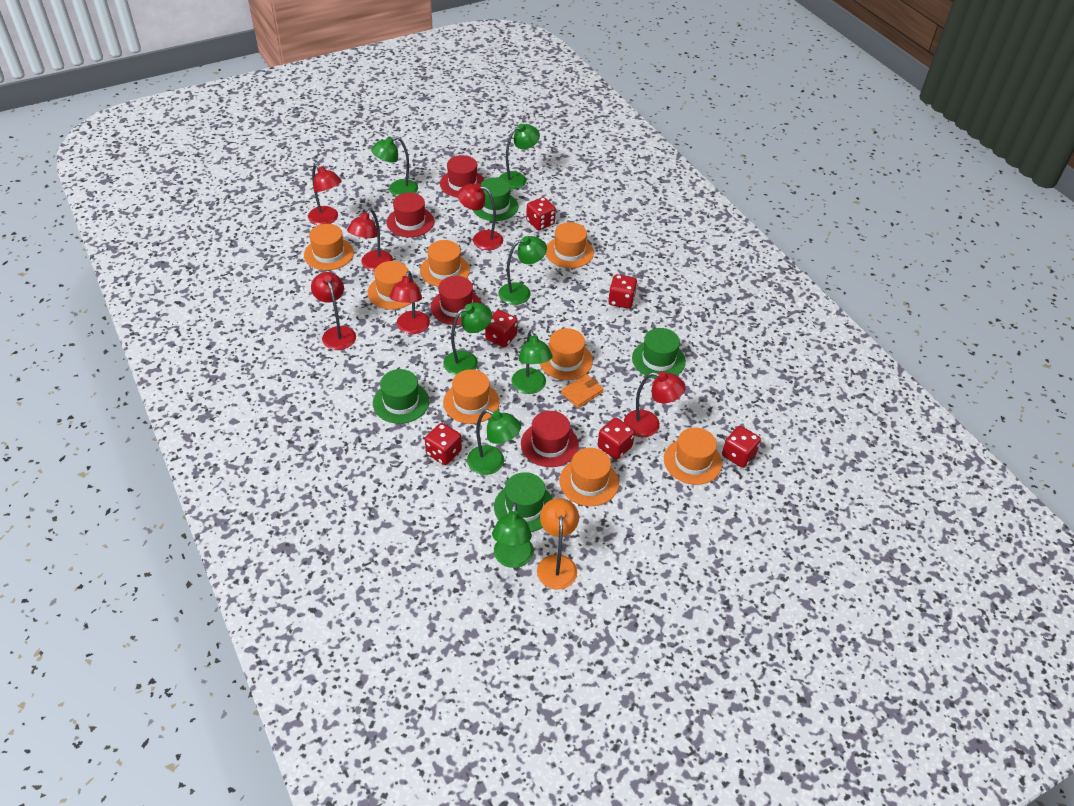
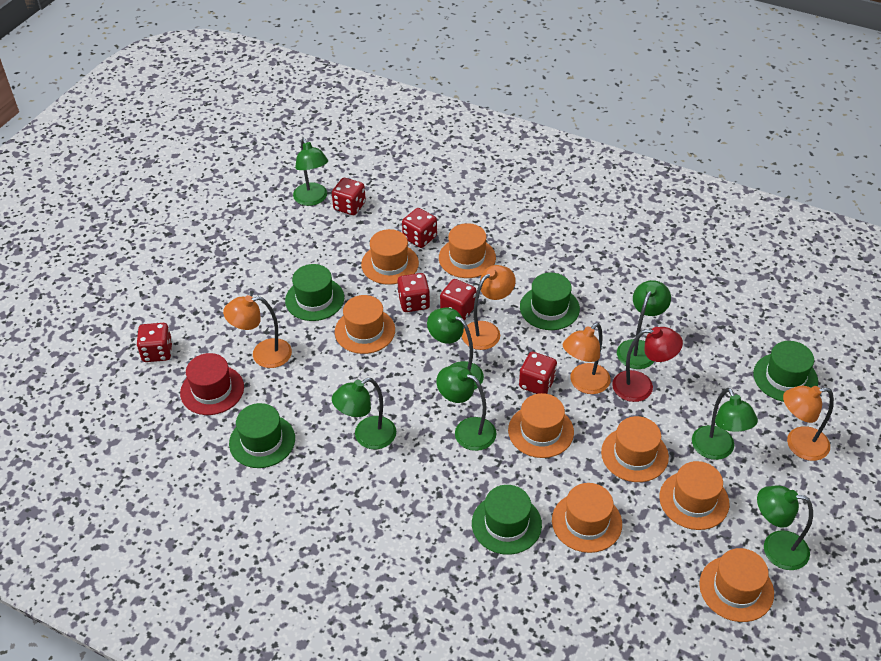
green hat: 4 -> 5
orange lamp: 1 -> 4
orange wallet: 1 -> 0
red hat: 4 -> 1
red lamp: 6 -> 1

